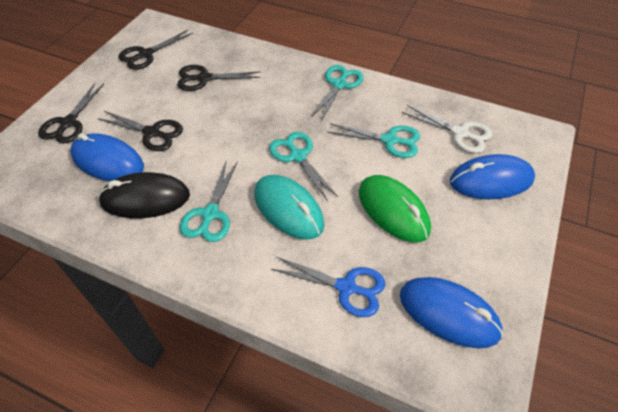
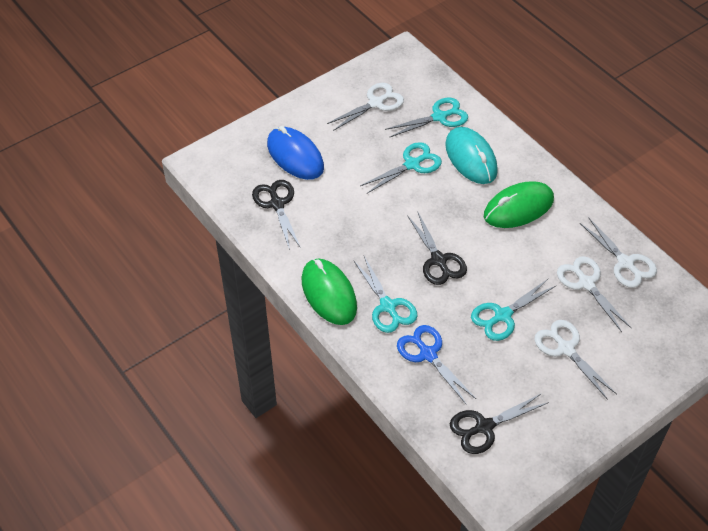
black mouse: 1 -> 0
black scissors: 4 -> 3
blue mouse: 3 -> 1
green mouse: 1 -> 2
white scissors: 1 -> 4

